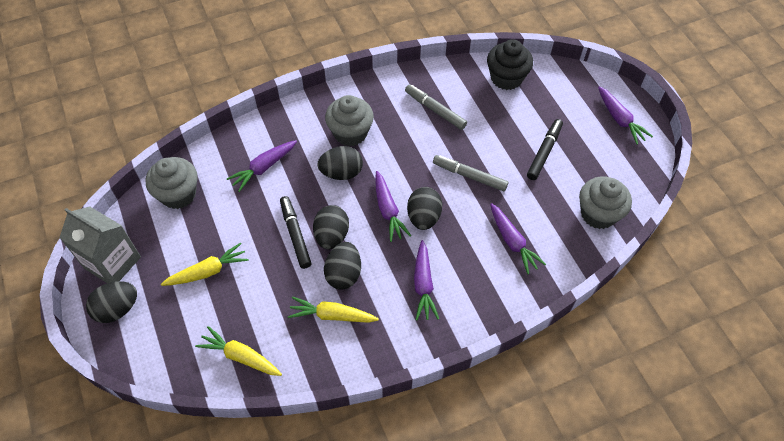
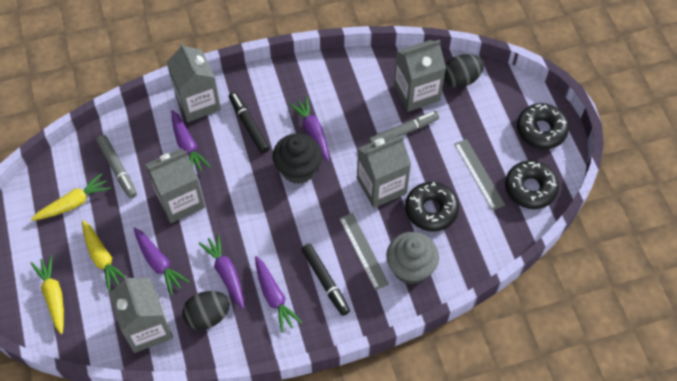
black donut: 0 -> 3
black egg: 5 -> 2
grey carton: 1 -> 5
grey cupcake: 3 -> 1
grey ruler: 0 -> 2

